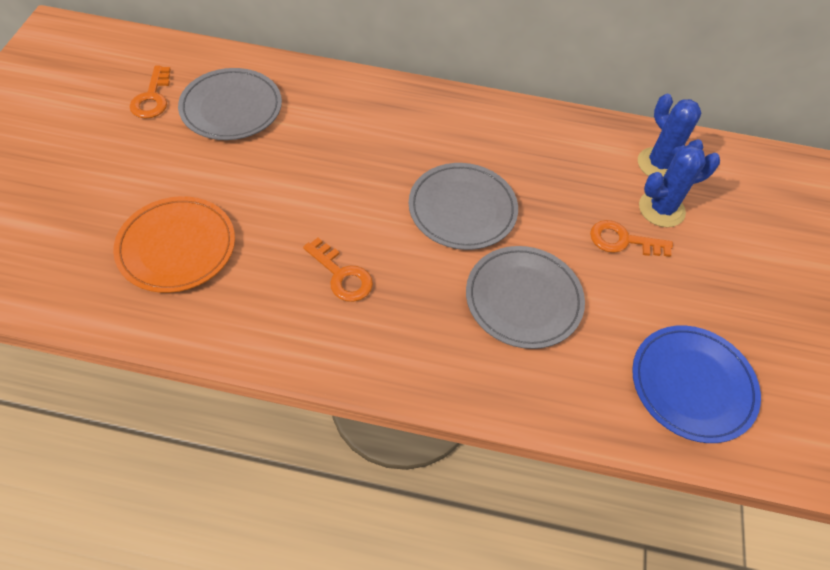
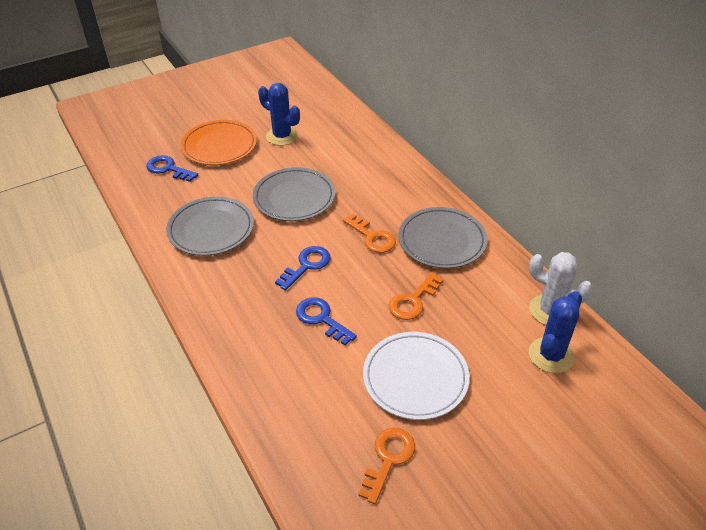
blue key: 0 -> 3
blue plate: 1 -> 0
white cactus: 0 -> 1
white plate: 0 -> 1

